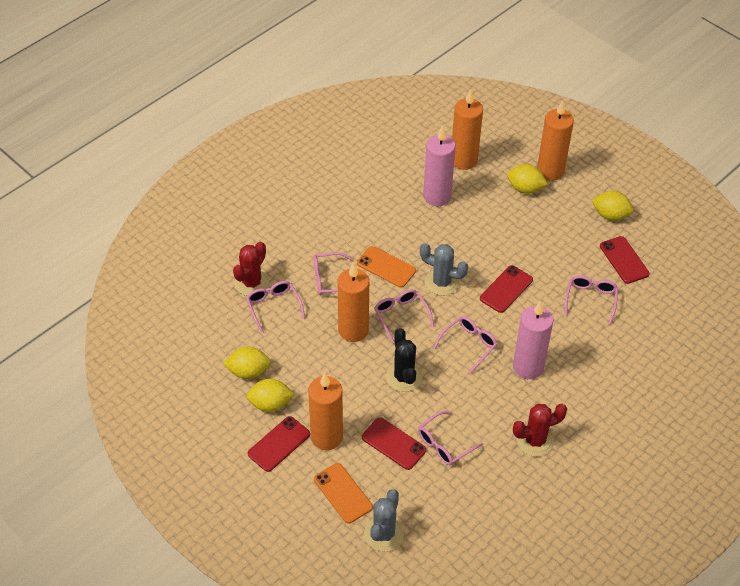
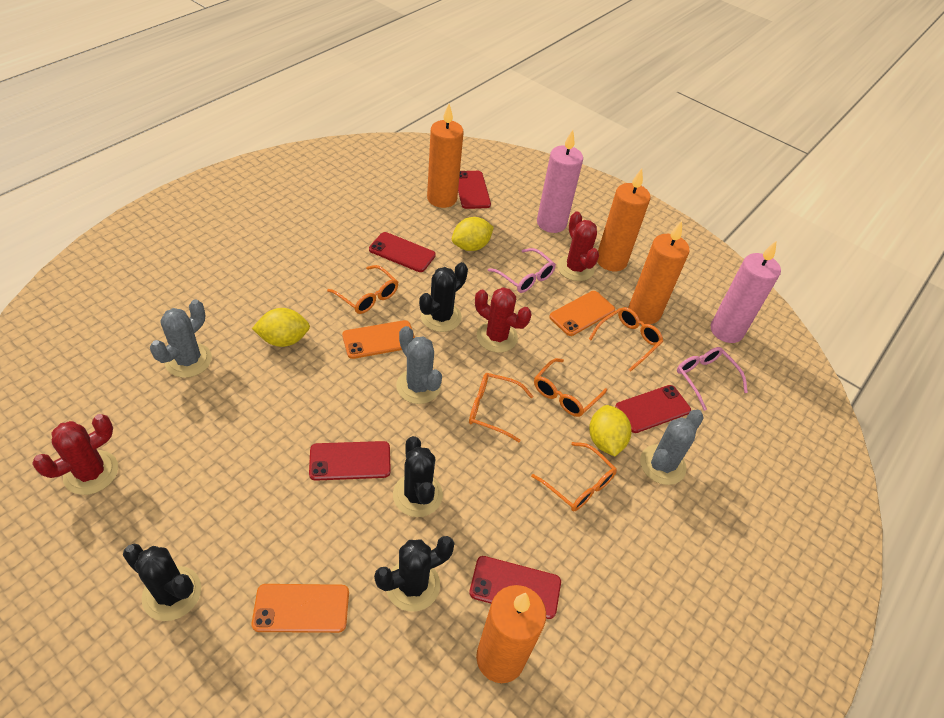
black cactus: 1 -> 4
grey cactus: 2 -> 3
orange glasses: 0 -> 5
orange phone: 2 -> 3
pink glasses: 6 -> 2
red cactus: 2 -> 3
red phone: 4 -> 5
yellow lemon: 4 -> 3

